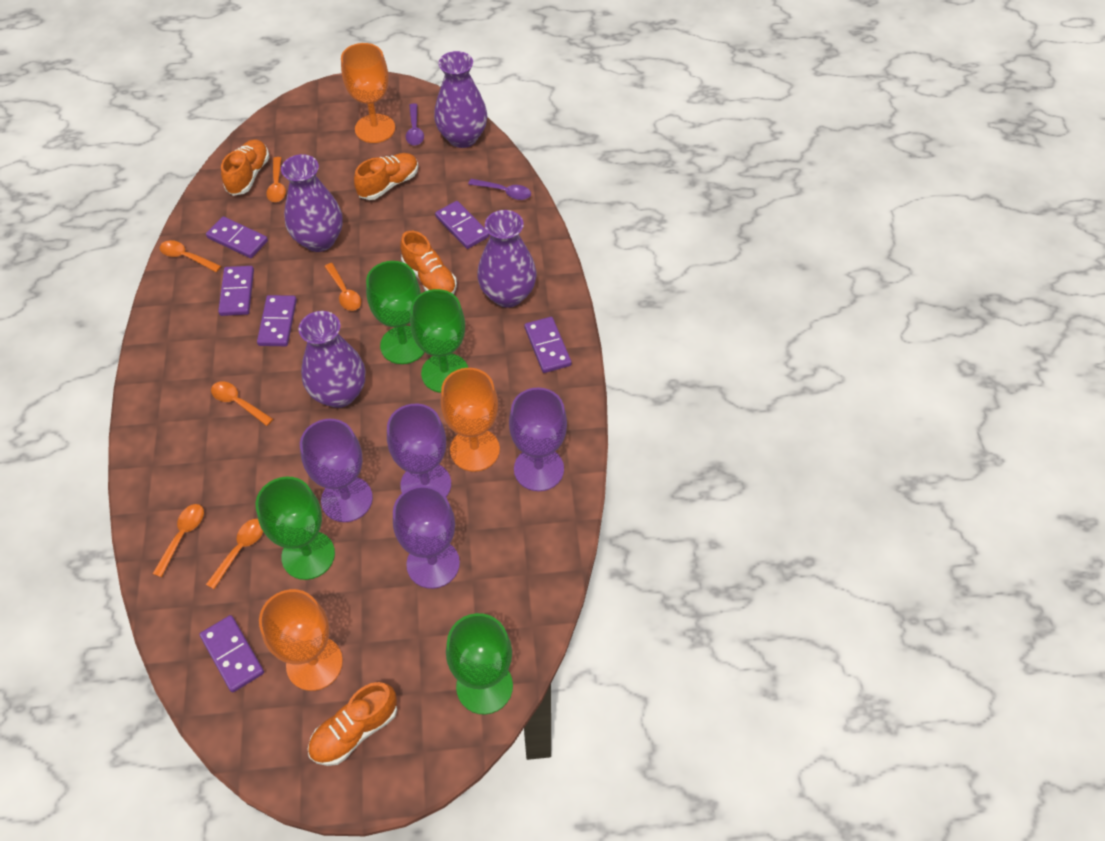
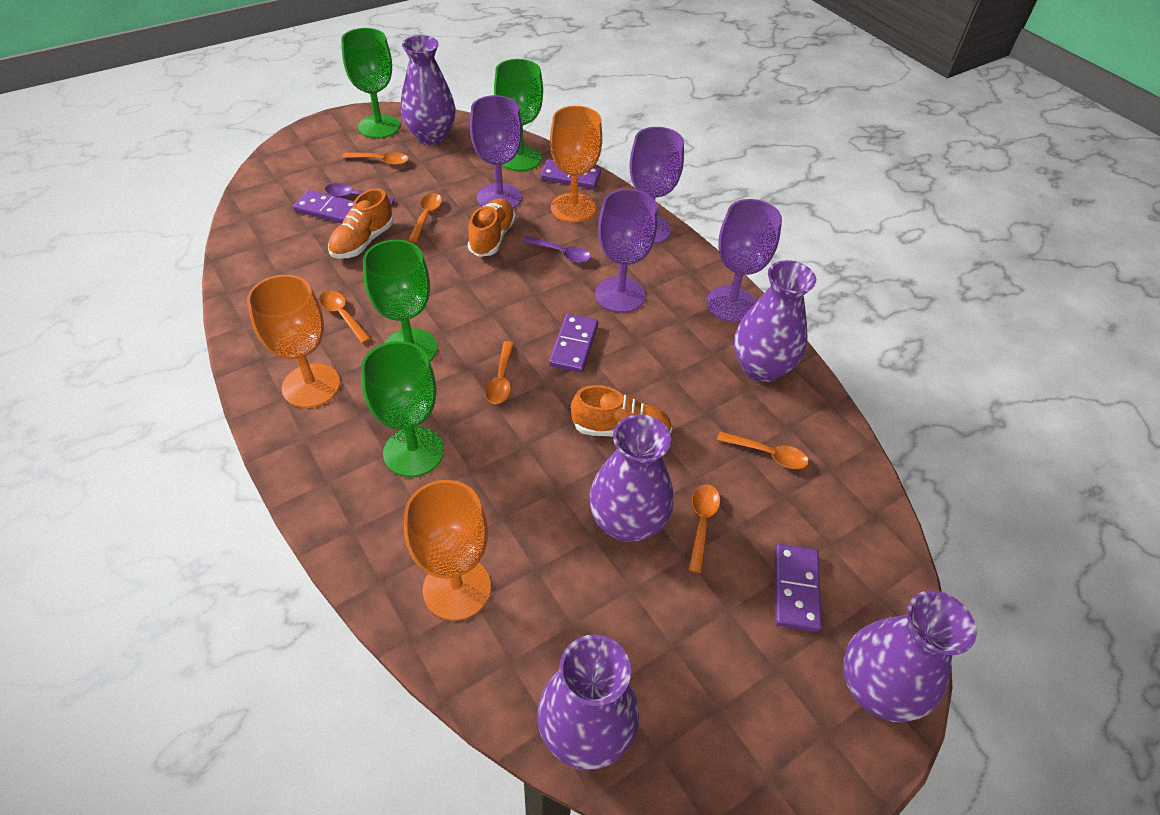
orange shoe: 4 -> 3
purple domino: 6 -> 4
purple vase: 4 -> 5

